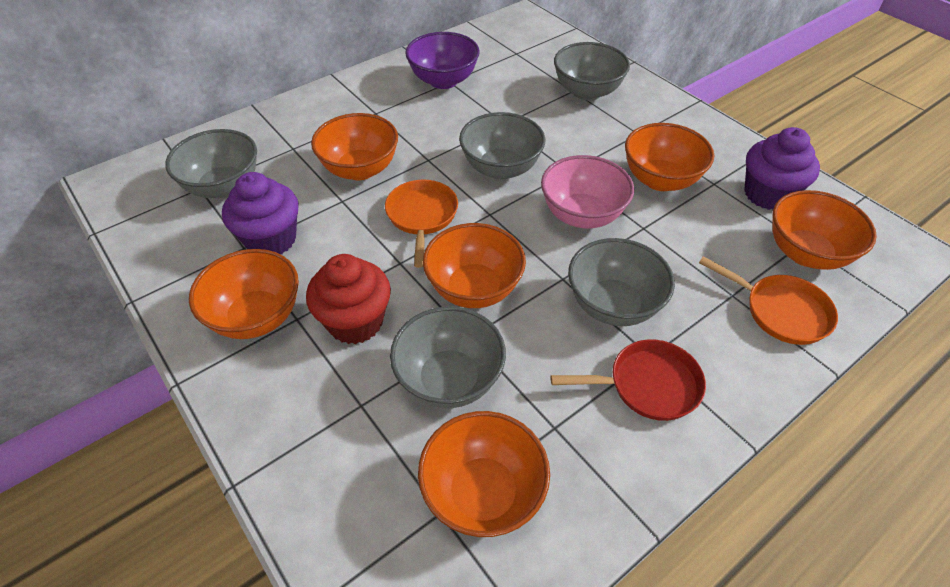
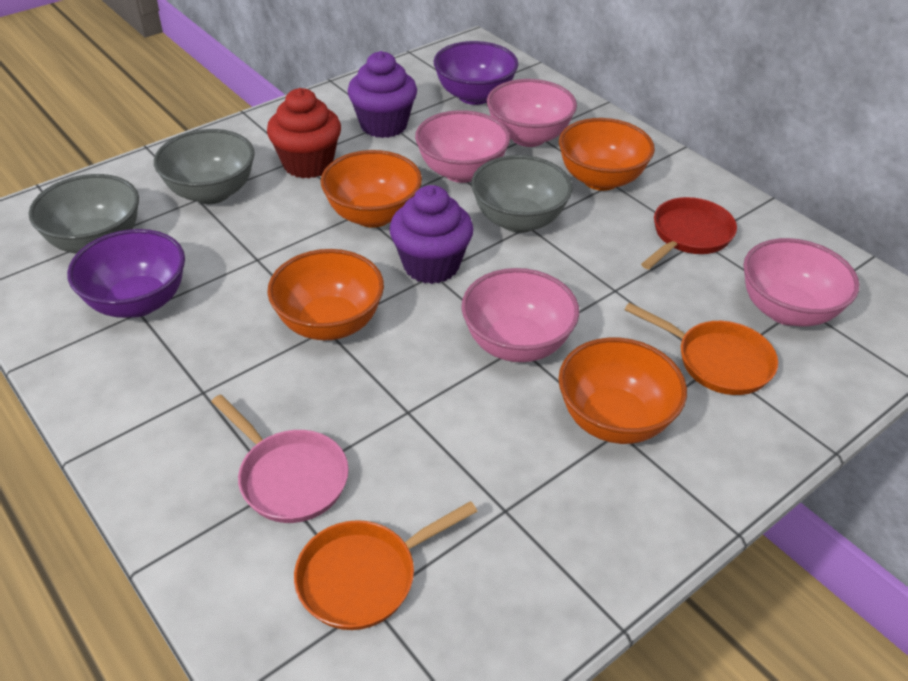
grey bowl: 5 -> 3
orange bowl: 6 -> 4
pink bowl: 1 -> 4
pink pan: 0 -> 1
purple bowl: 1 -> 2

